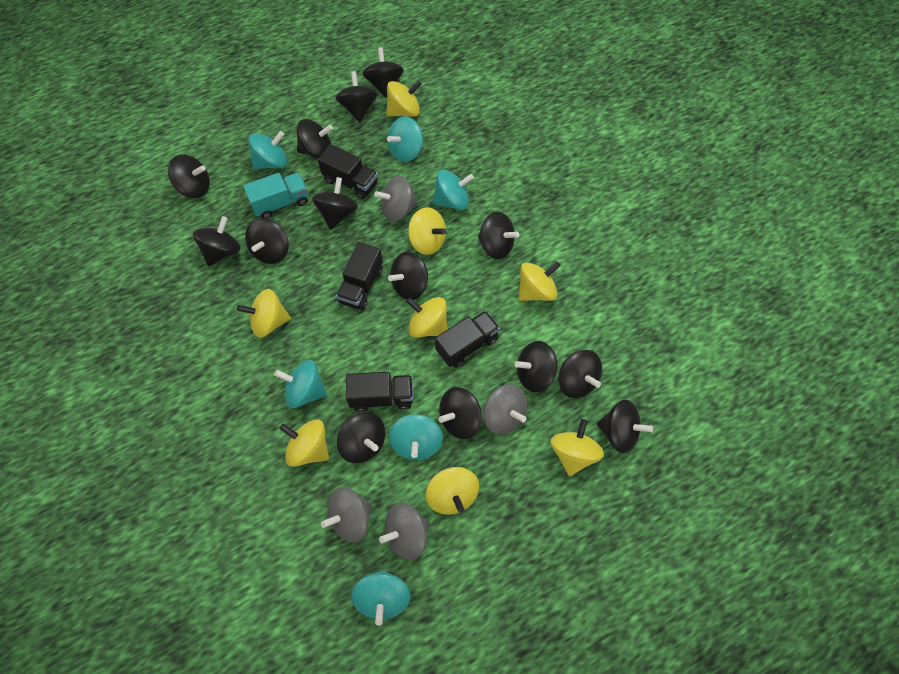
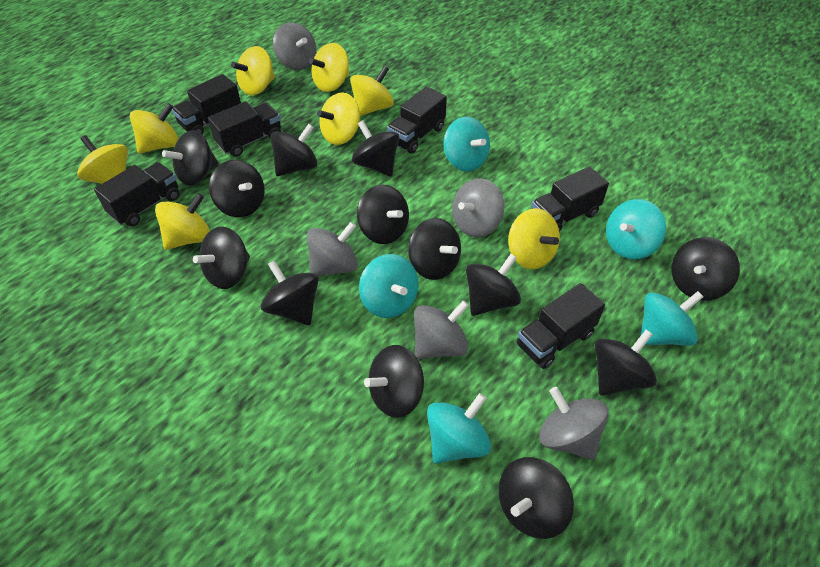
black spinning top: 14 -> 13
black truck: 4 -> 6
grey spinning top: 4 -> 5
turquoise spinning top: 6 -> 5
turquoise truck: 1 -> 0

